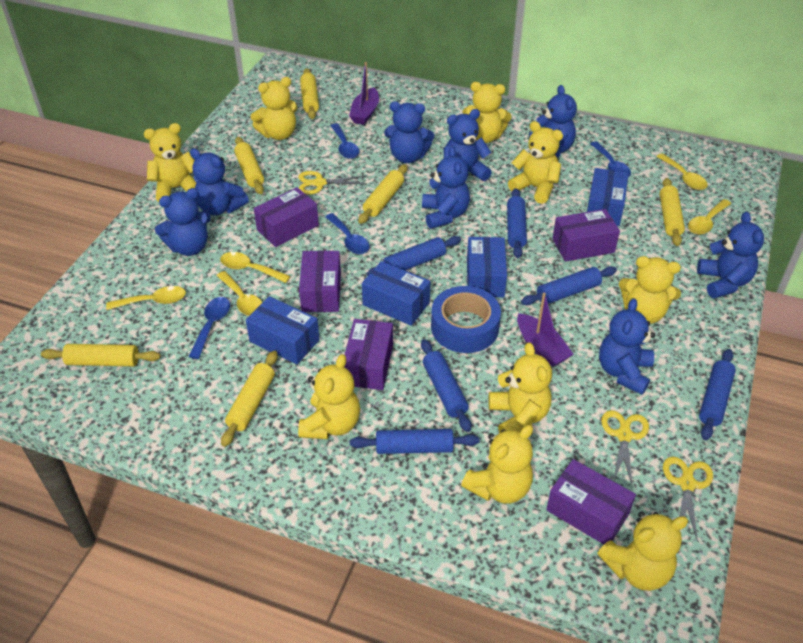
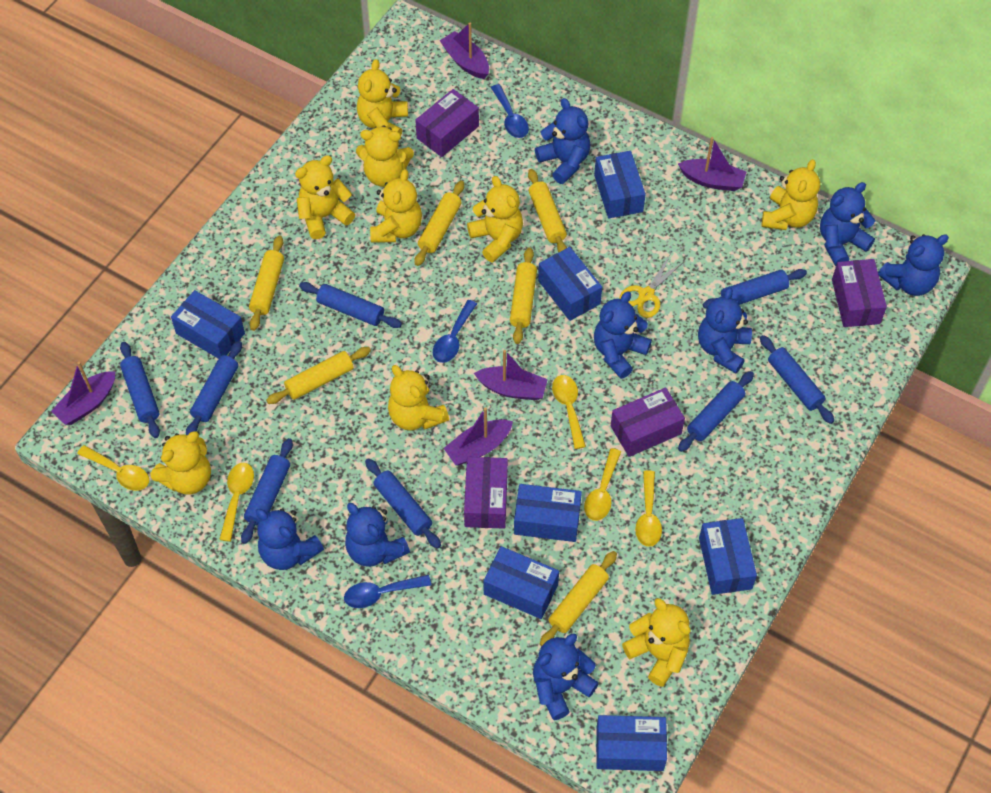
blue box: 4 -> 7
blue rolling pin: 6 -> 8
blue spoon: 4 -> 3
blue tape: 1 -> 0
purple boat: 2 -> 5
purple box: 5 -> 4
yellow scissors: 3 -> 1

